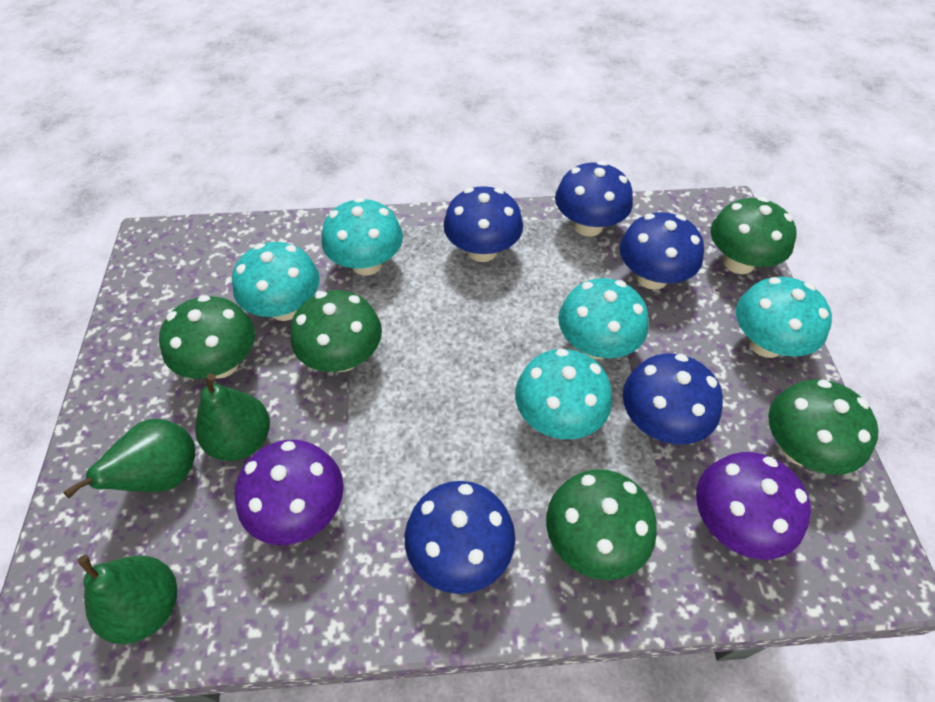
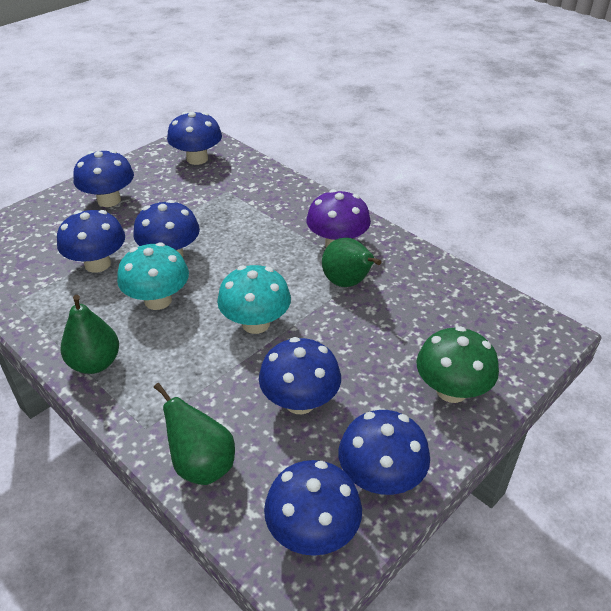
blue mushroom: 5 -> 7
green mushroom: 5 -> 1
purple mushroom: 2 -> 1
turquoise mushroom: 5 -> 2

